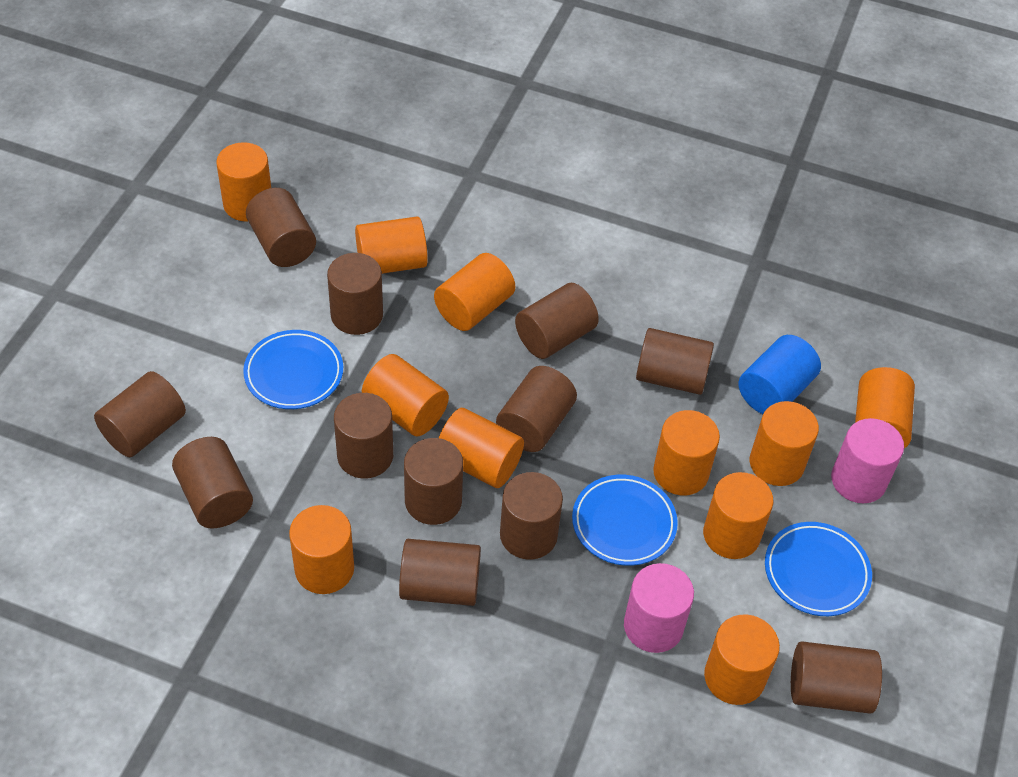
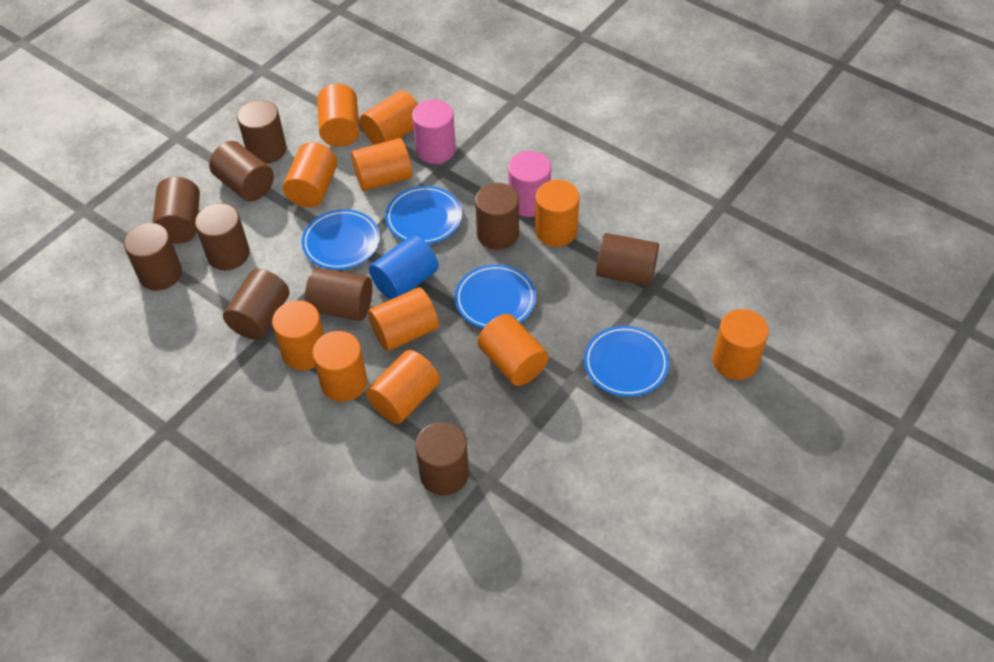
blue plate: 3 -> 4
brown cylinder: 12 -> 10

